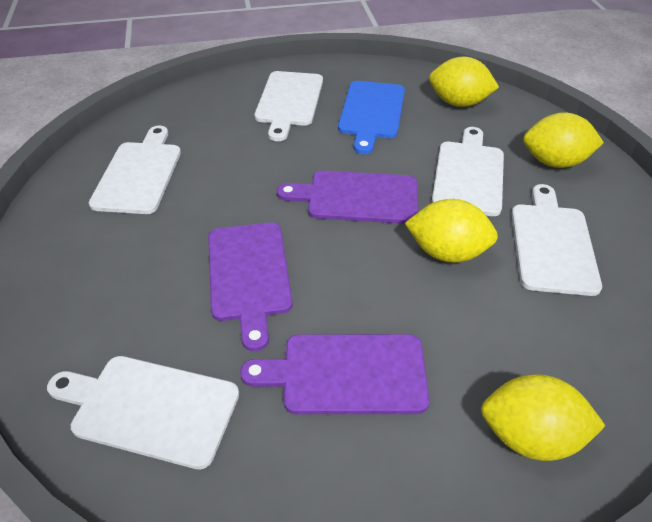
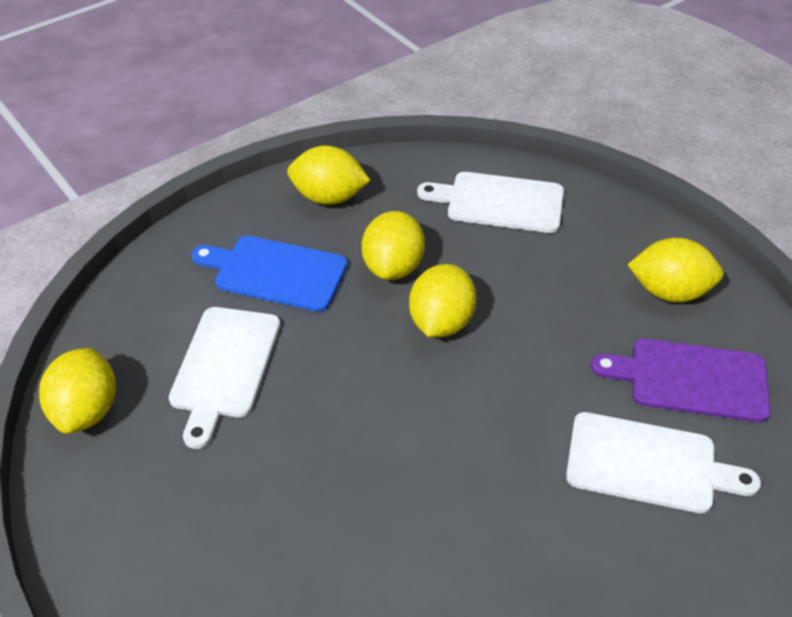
purple cutting board: 3 -> 1
white cutting board: 5 -> 3
yellow lemon: 4 -> 5

